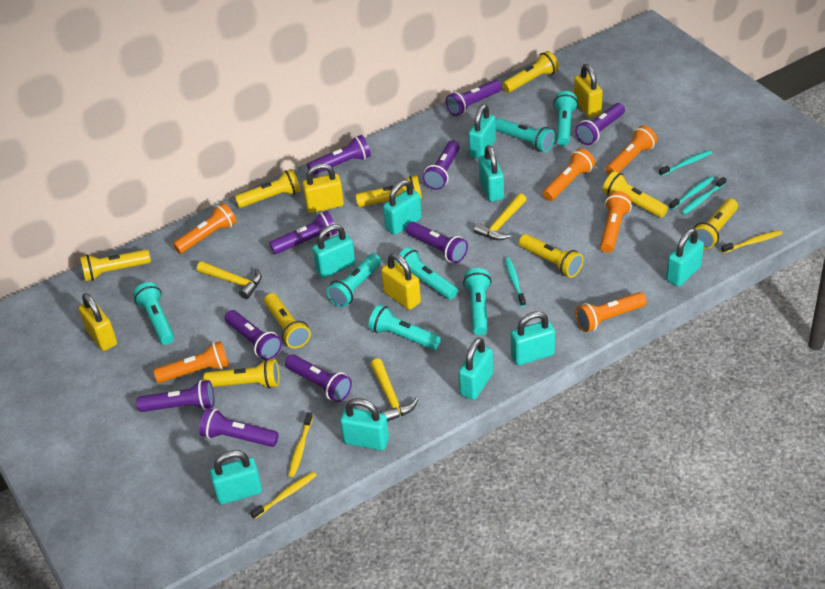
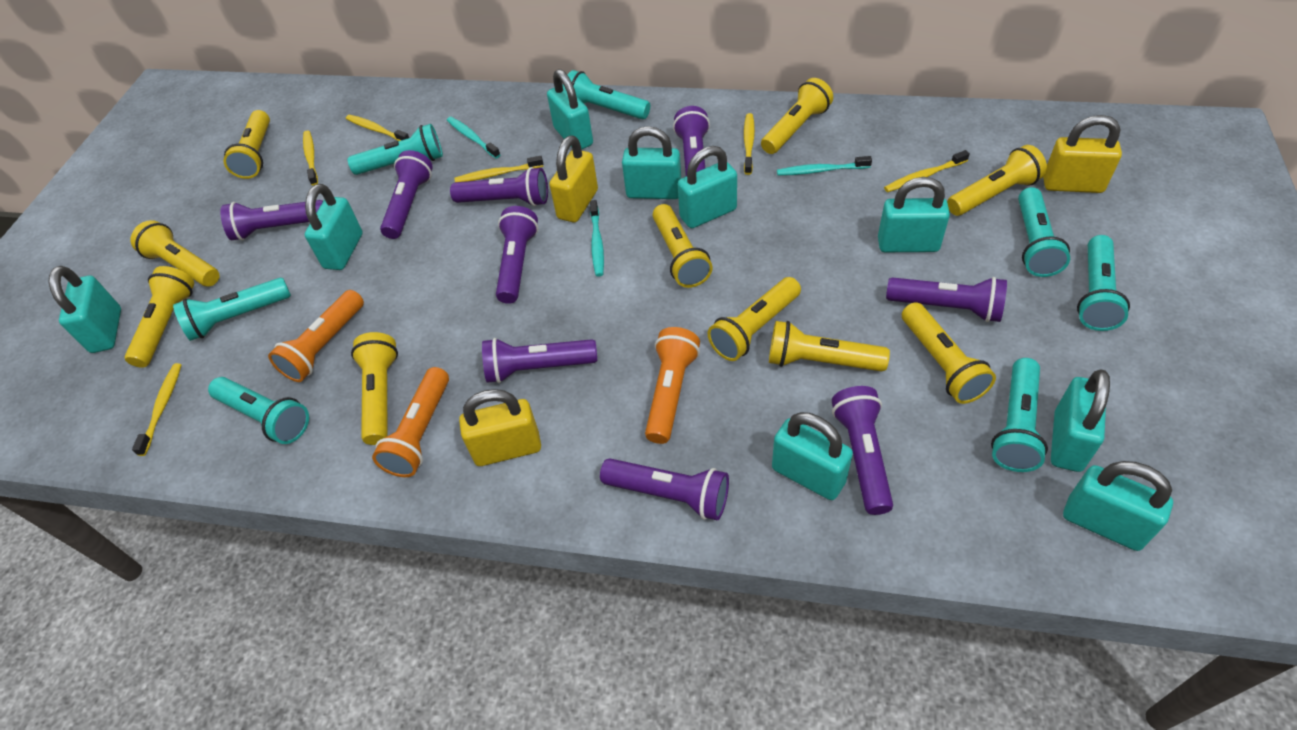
orange flashlight: 6 -> 3
purple flashlight: 10 -> 9
turquoise toothbrush: 4 -> 3
yellow flashlight: 9 -> 10
yellow hammer: 3 -> 0
yellow padlock: 4 -> 3
yellow toothbrush: 3 -> 6

